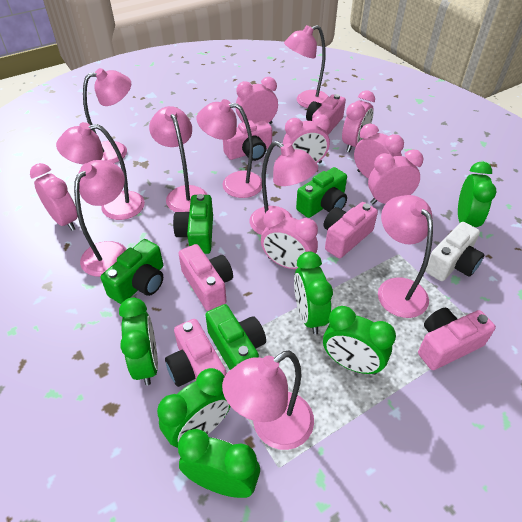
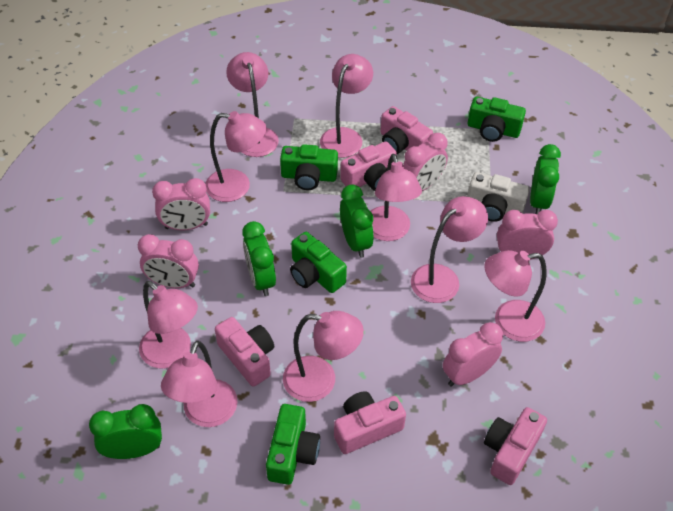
green clock: 6 -> 4
pink camera: 6 -> 5
pink clock: 7 -> 5

